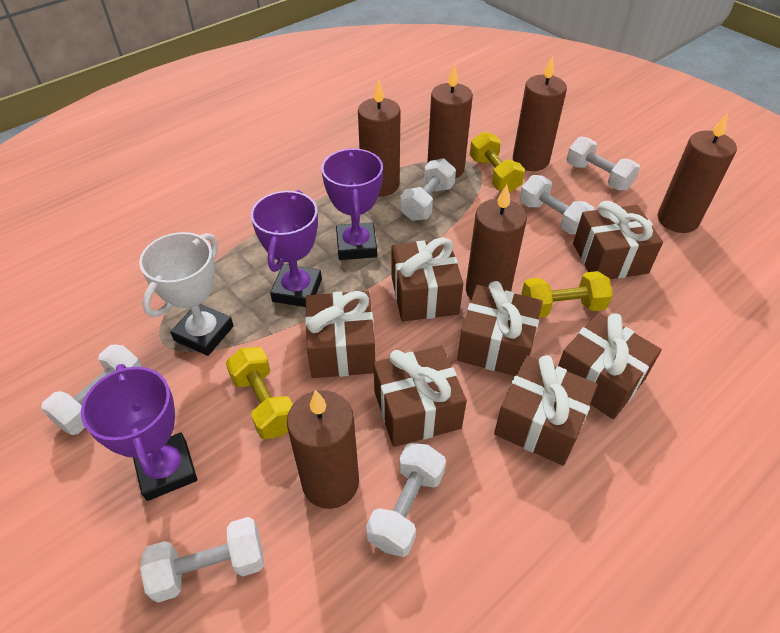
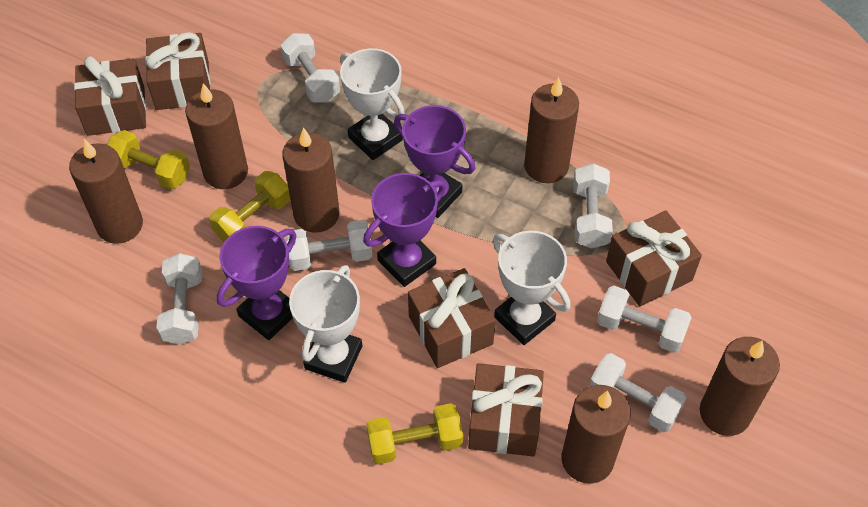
brown gift: 7 -> 5
white trophy: 1 -> 3

